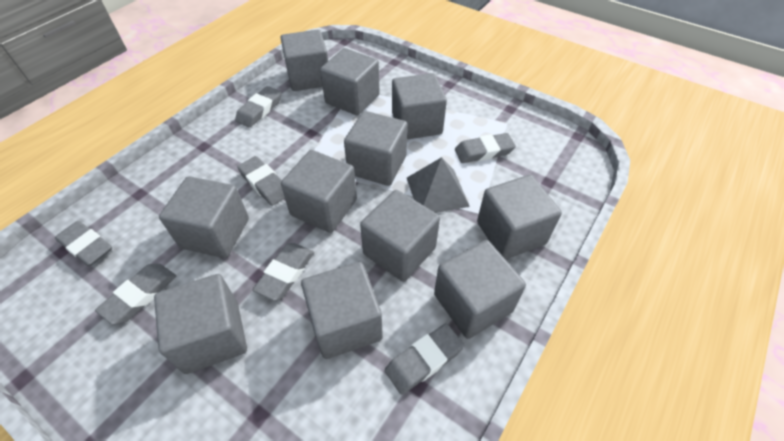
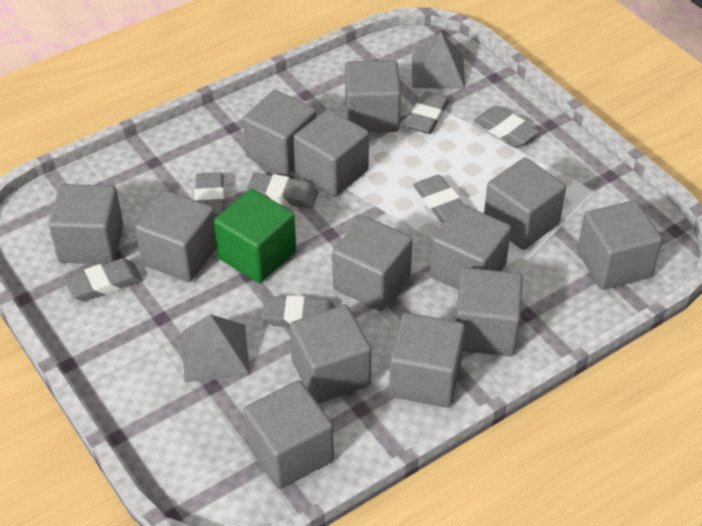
green cube: 0 -> 1
grey cube: 11 -> 13
grey pyramid: 1 -> 2

